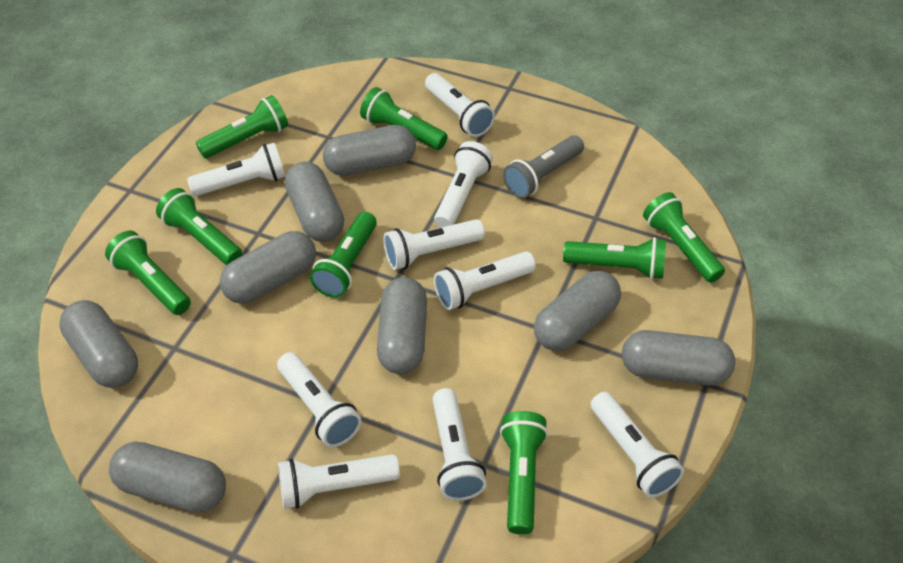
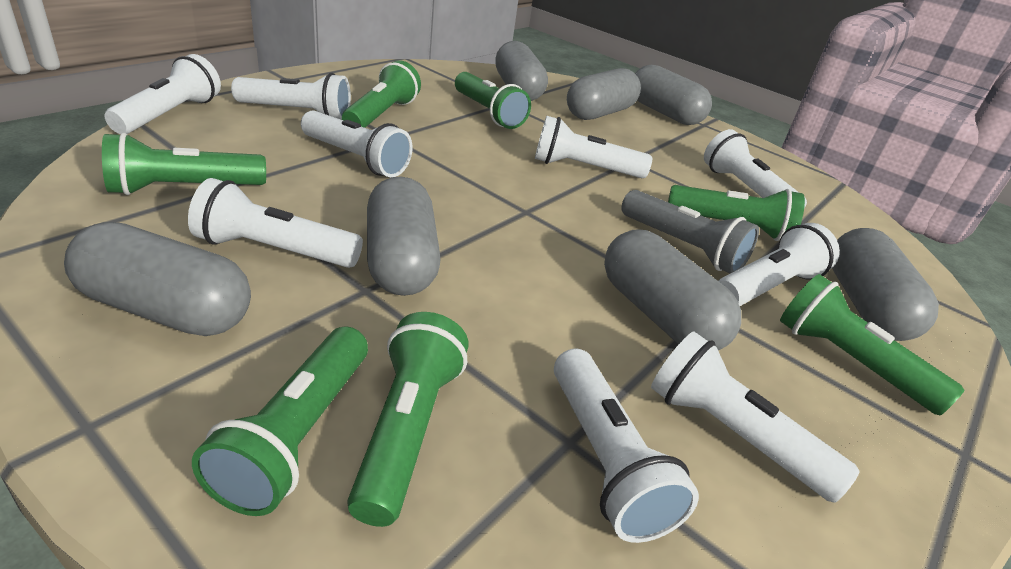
green flashlight: 8 -> 7
grey capsule: 8 -> 7

